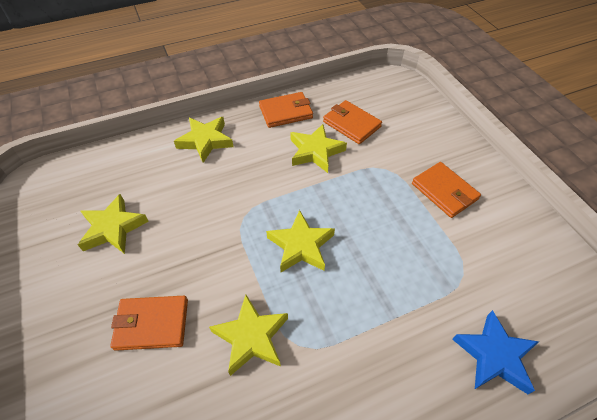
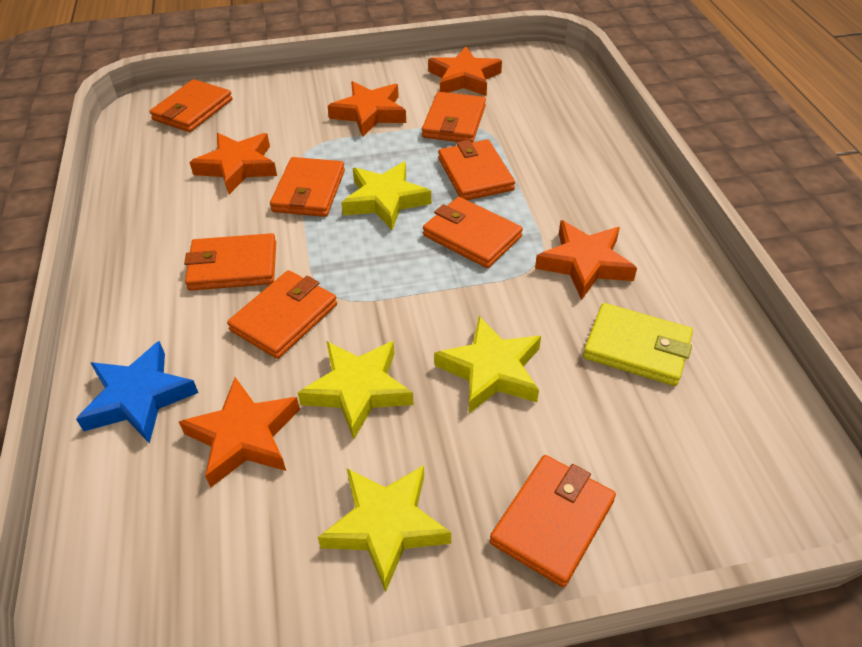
orange star: 0 -> 5
orange wallet: 4 -> 8
yellow star: 5 -> 4
yellow wallet: 0 -> 1

